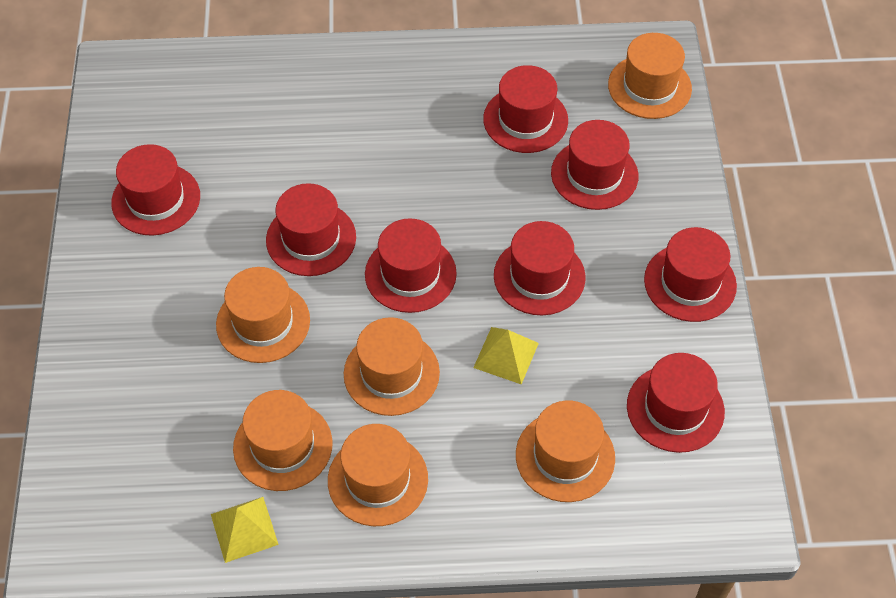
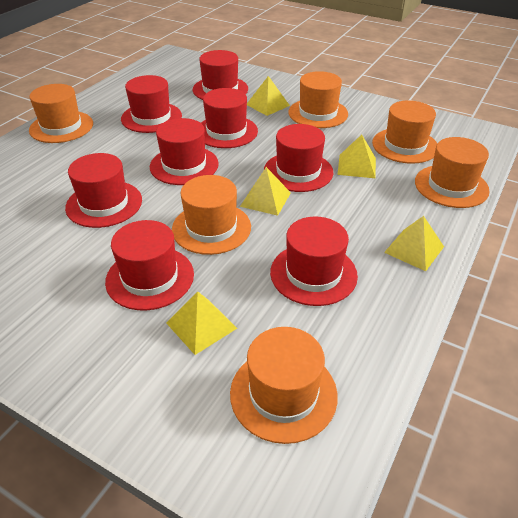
yellow pyramid: 2 -> 5

